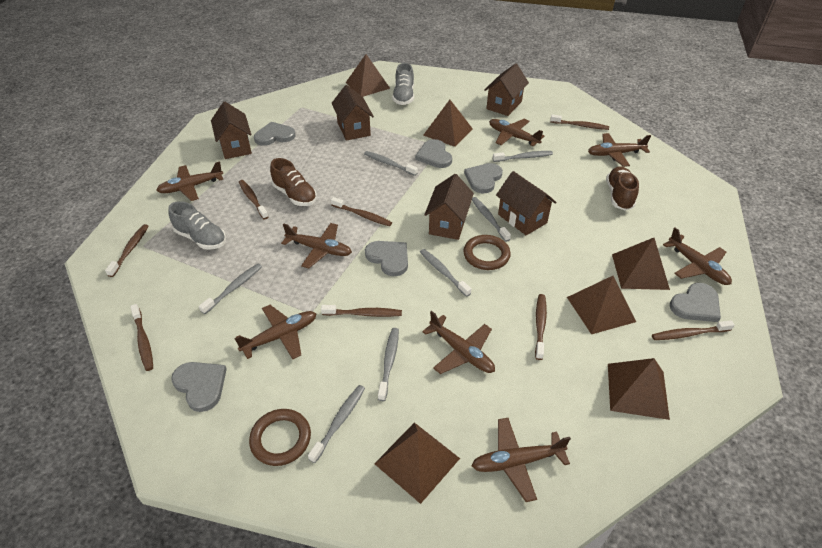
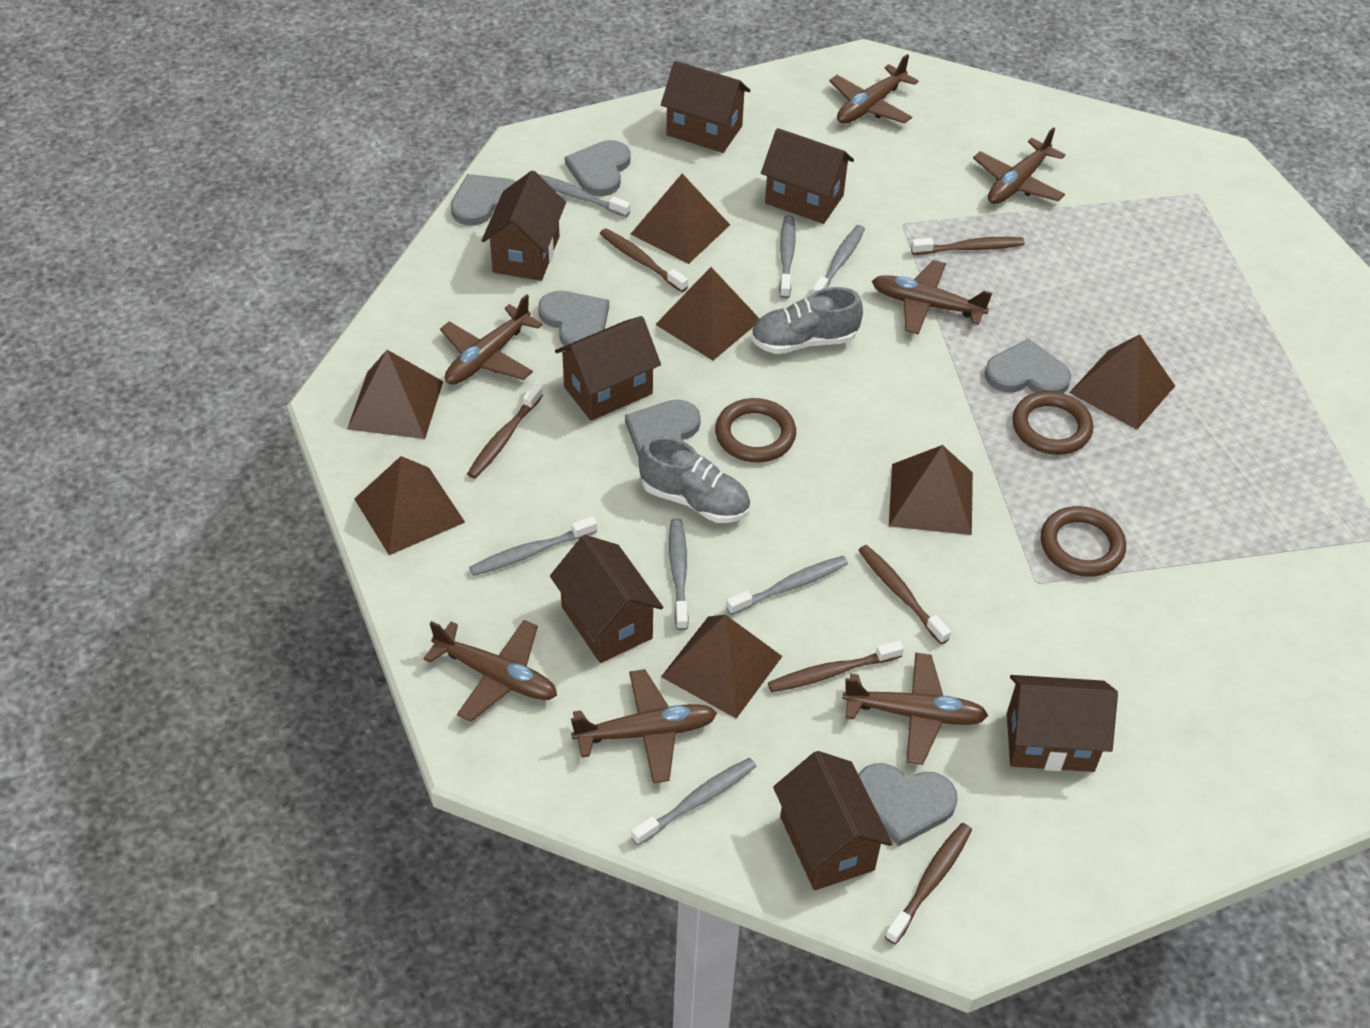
brown house: 5 -> 7
brown plane: 8 -> 7
brown pyramid: 6 -> 7
brown ring: 2 -> 3
brown shoe: 2 -> 0
brown toothbrush: 8 -> 6

